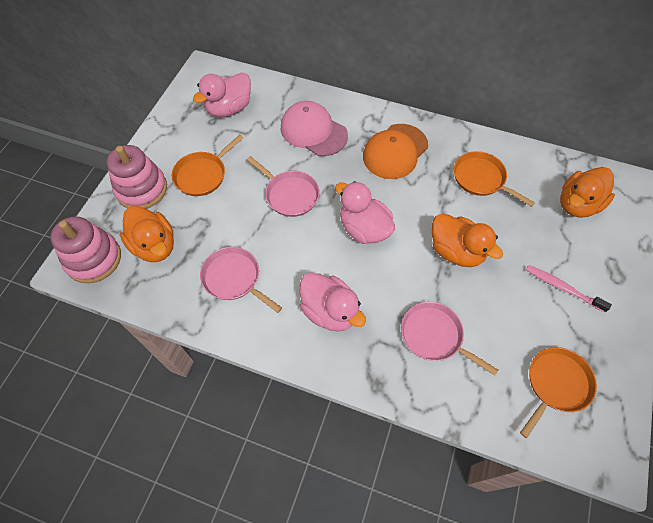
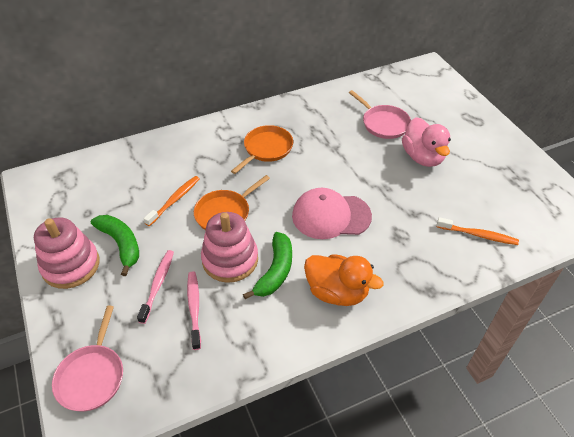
green banana: 0 -> 2
orange cap: 1 -> 0
orange duck: 3 -> 1
orange pan: 3 -> 2
orange toothbrush: 0 -> 2
pink duck: 3 -> 1
pink pan: 3 -> 2
pink toothbrush: 1 -> 2

